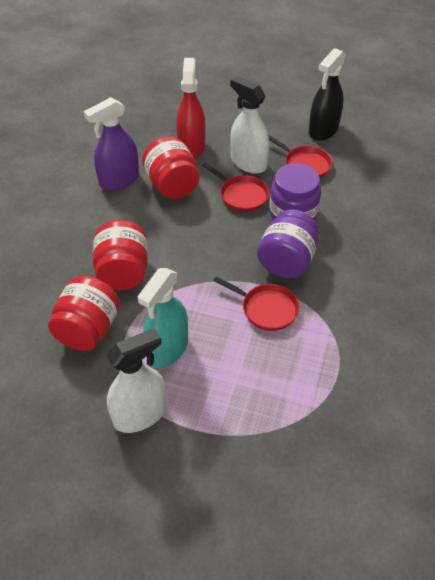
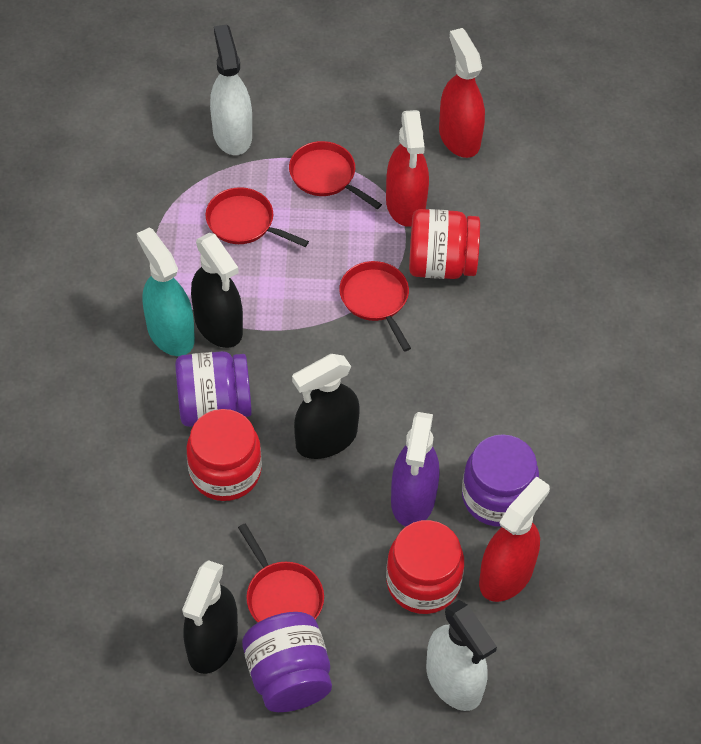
black spray bottle: 1 -> 3
purple jar: 2 -> 3
red pan: 3 -> 4
red spray bottle: 1 -> 3

